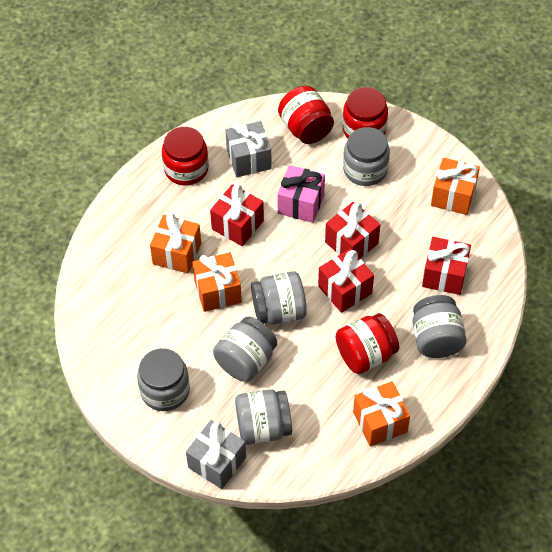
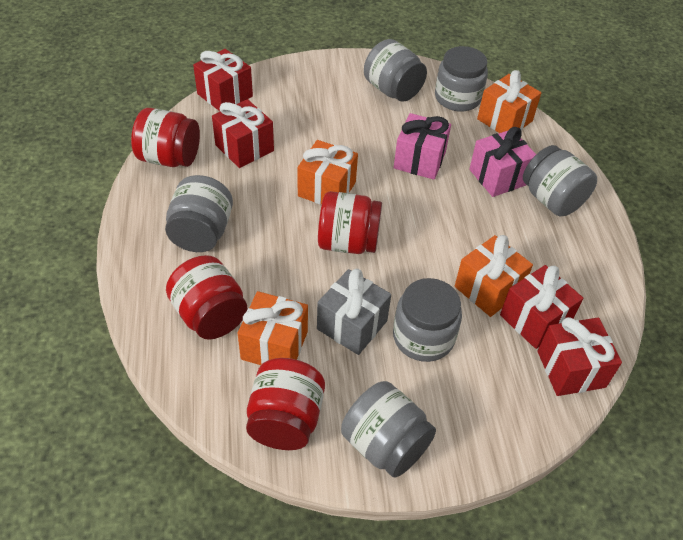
grey gift: 2 -> 1
pink gift: 1 -> 2

